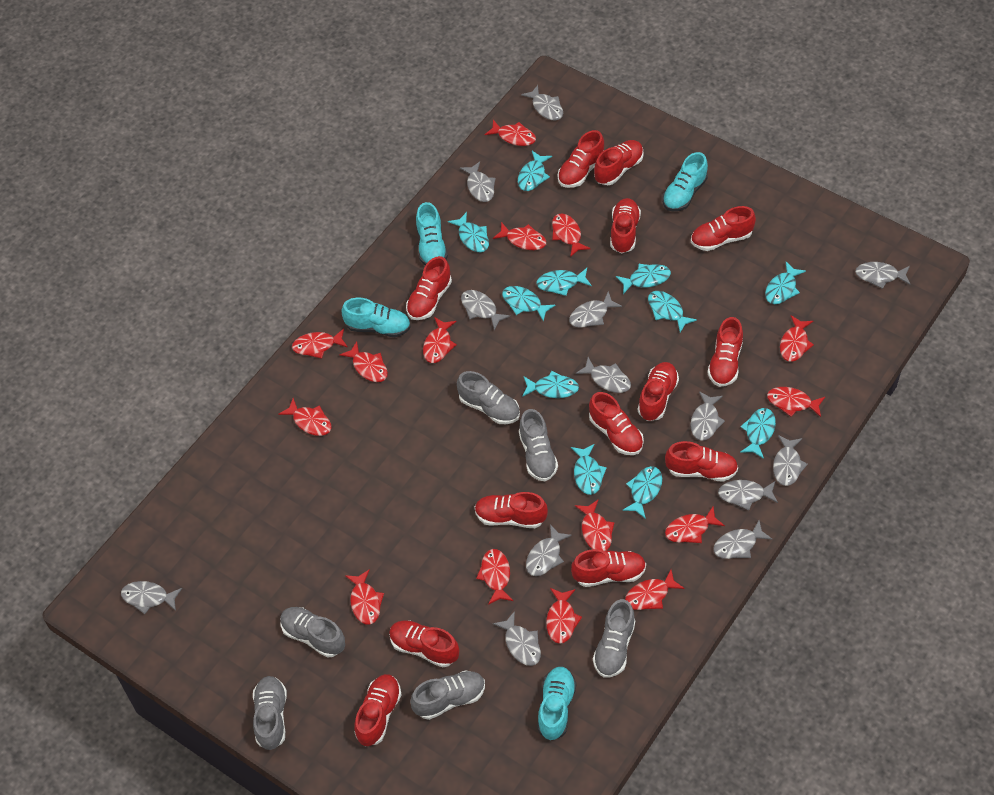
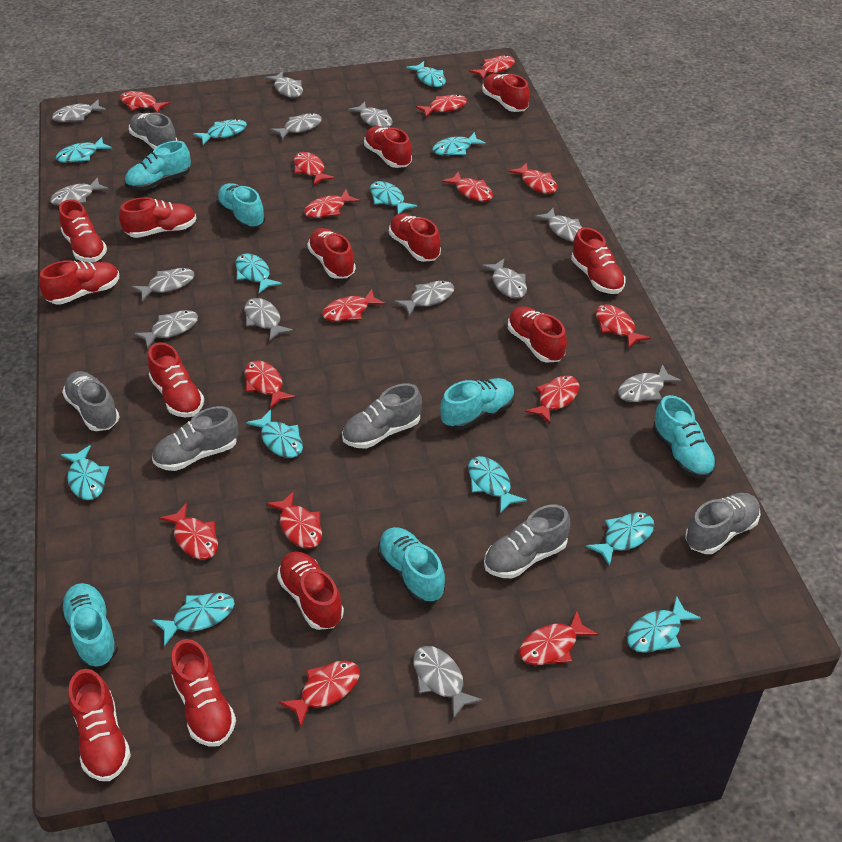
turquoise fish: 11 -> 12
turquoise shoe: 4 -> 6

